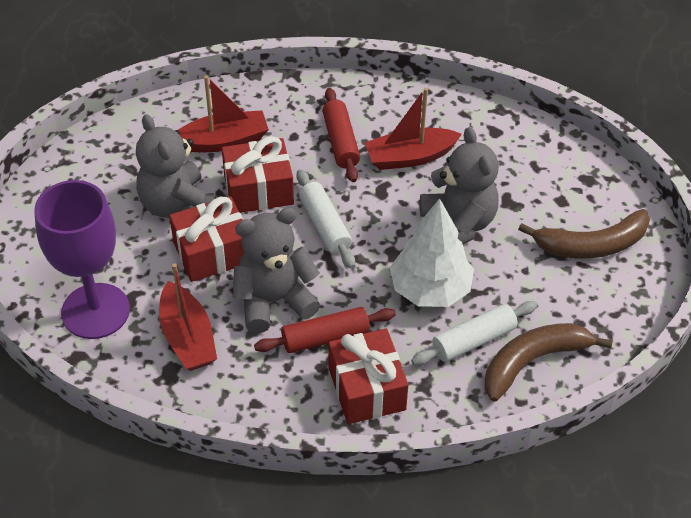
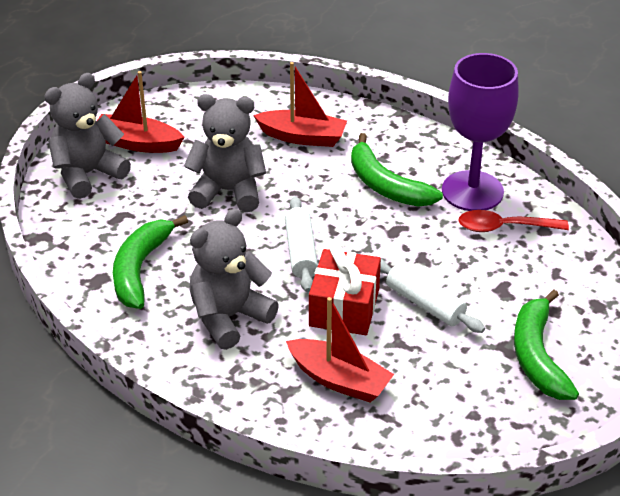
brown banana: 2 -> 0
green banana: 0 -> 3
red gift: 3 -> 1
red rolling pin: 2 -> 0
red spoon: 0 -> 1
white tree: 1 -> 0

